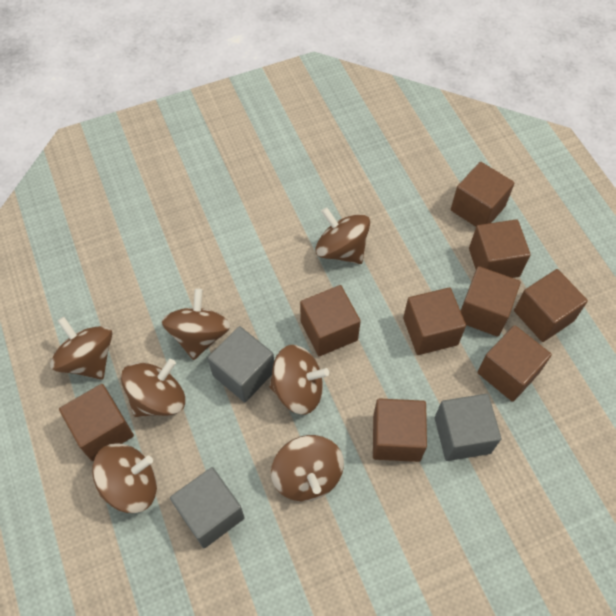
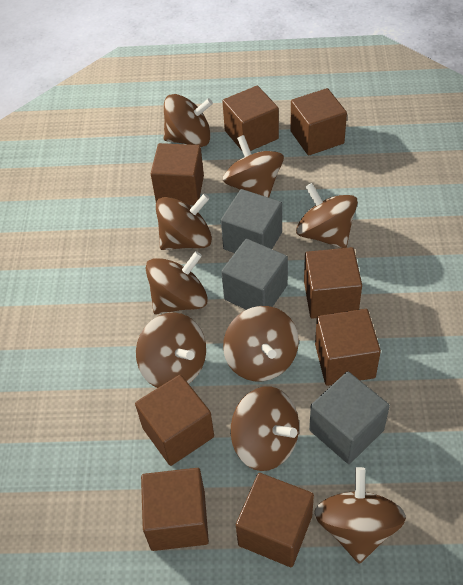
brown cube: 9 -> 8
brown spinning top: 7 -> 9

